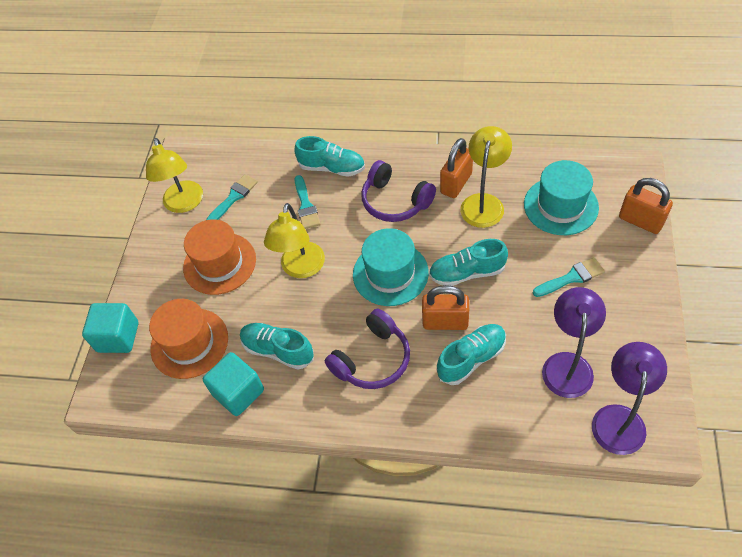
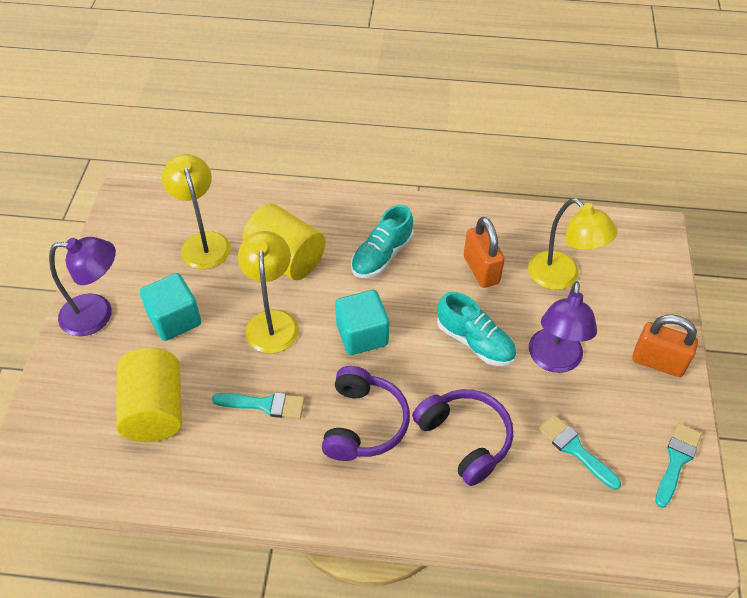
orange hat: 2 -> 0
orange padlock: 3 -> 2
turquoise hat: 2 -> 0
turquoise shoe: 4 -> 2
yellow cylinder: 0 -> 2

